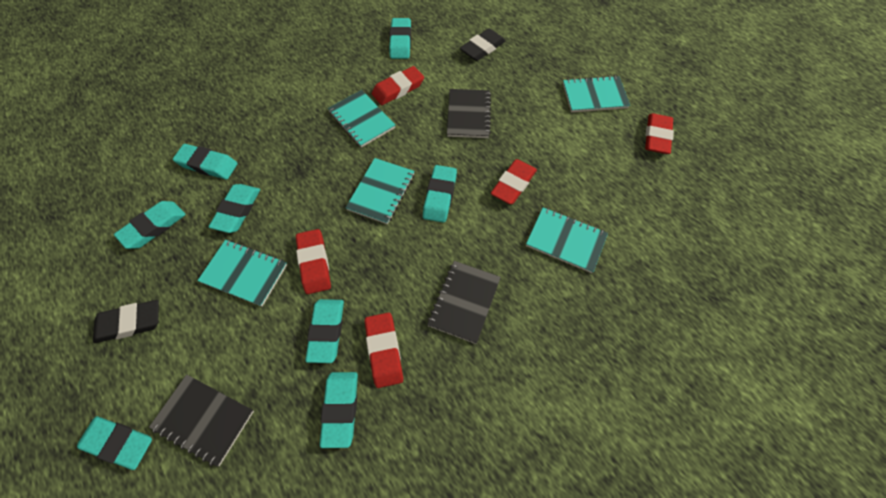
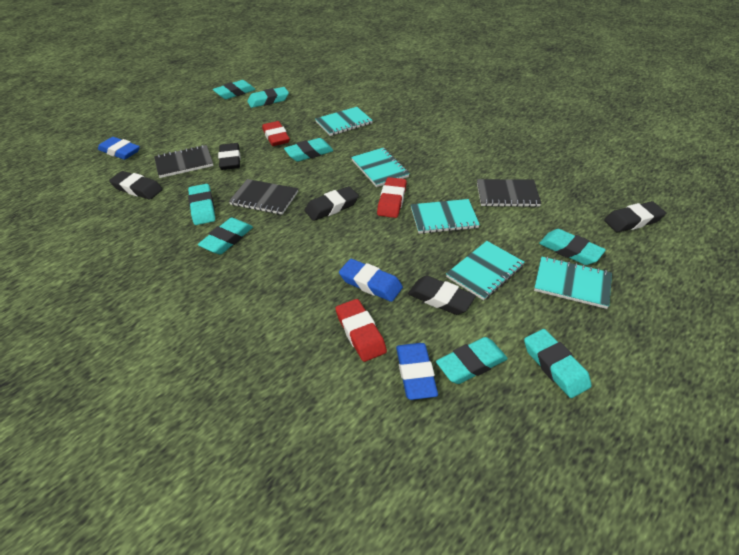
black eraser: 2 -> 5
blue eraser: 0 -> 3
red eraser: 5 -> 3

